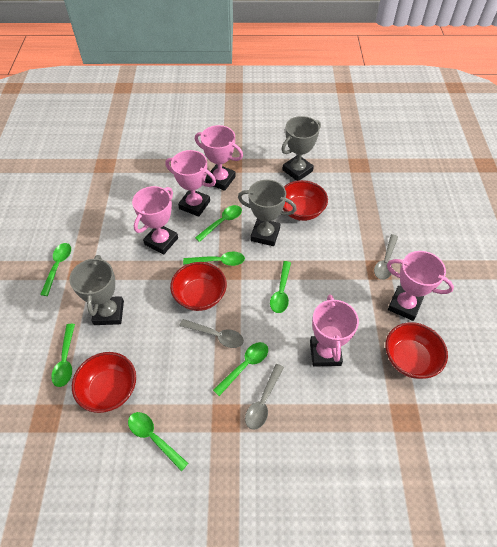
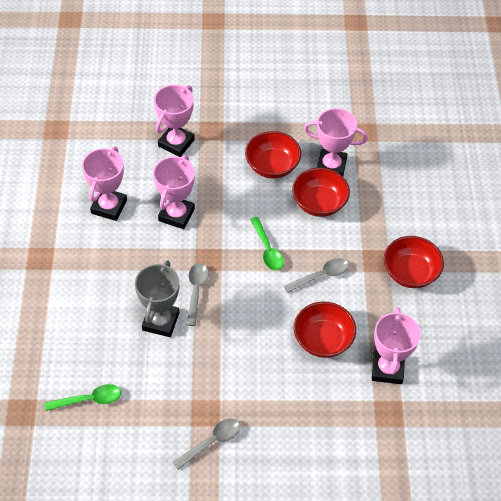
green spoon: 7 -> 2
grey trophy: 3 -> 1

